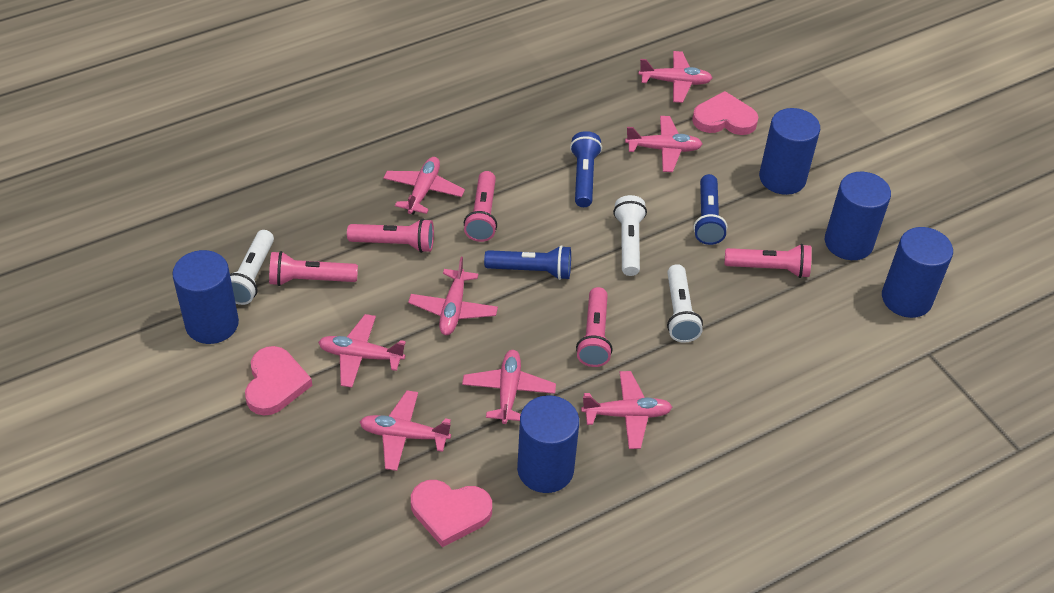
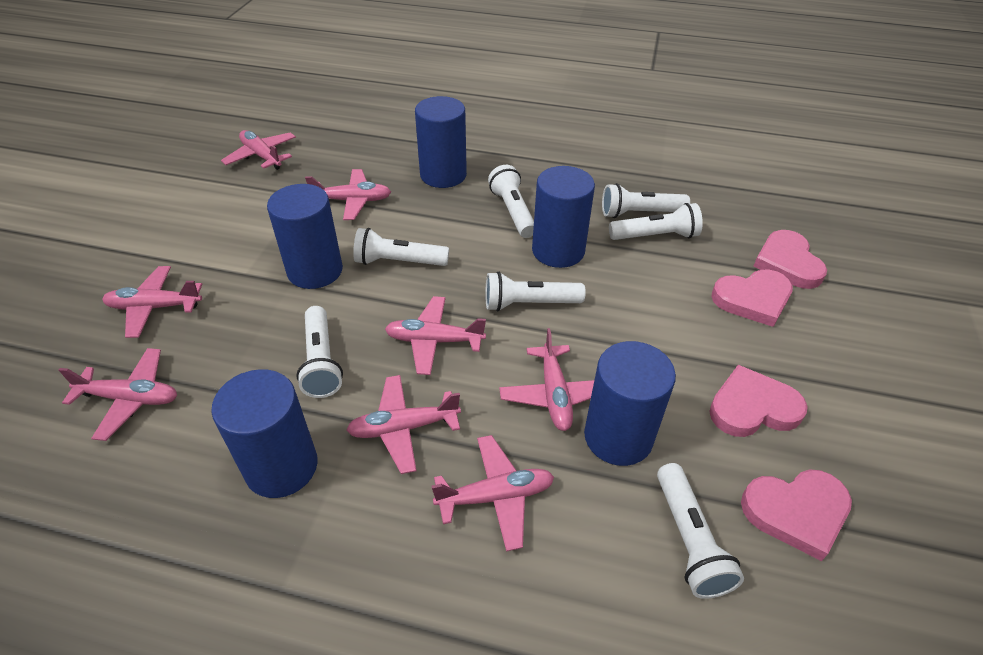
blue flashlight: 3 -> 0
pink flashlight: 5 -> 0
pink heart: 3 -> 4
white flashlight: 3 -> 7

